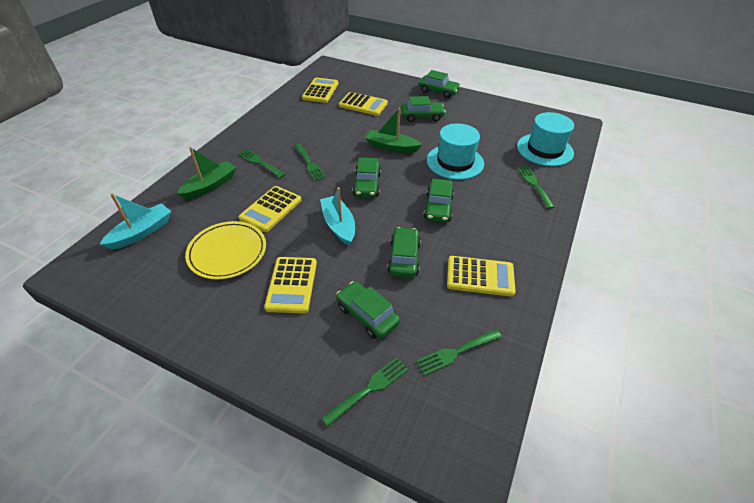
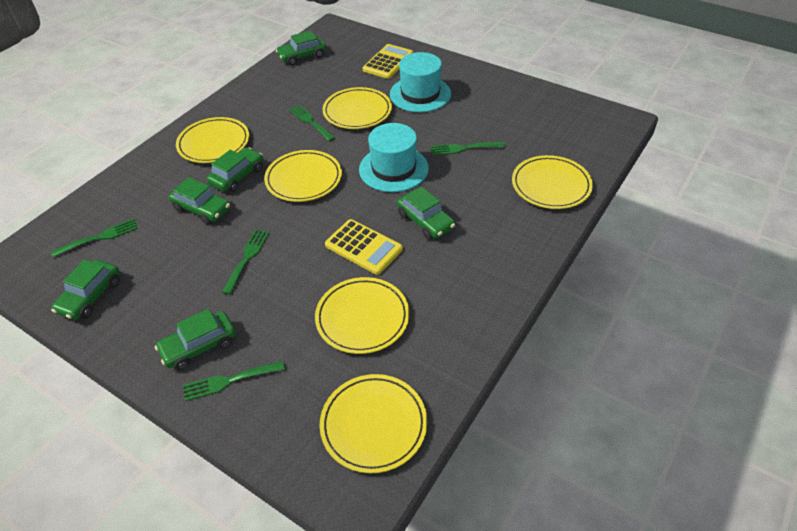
green boat: 2 -> 0
turquoise boat: 2 -> 0
yellow calculator: 5 -> 2
yellow plate: 1 -> 6

